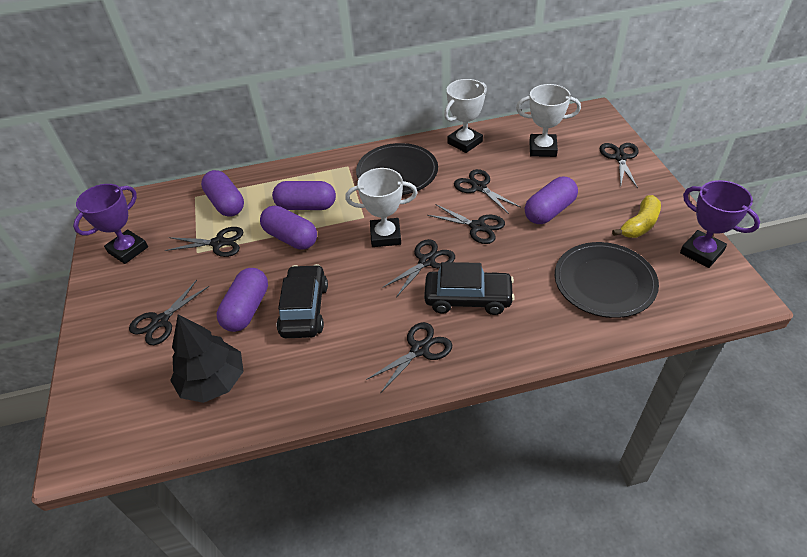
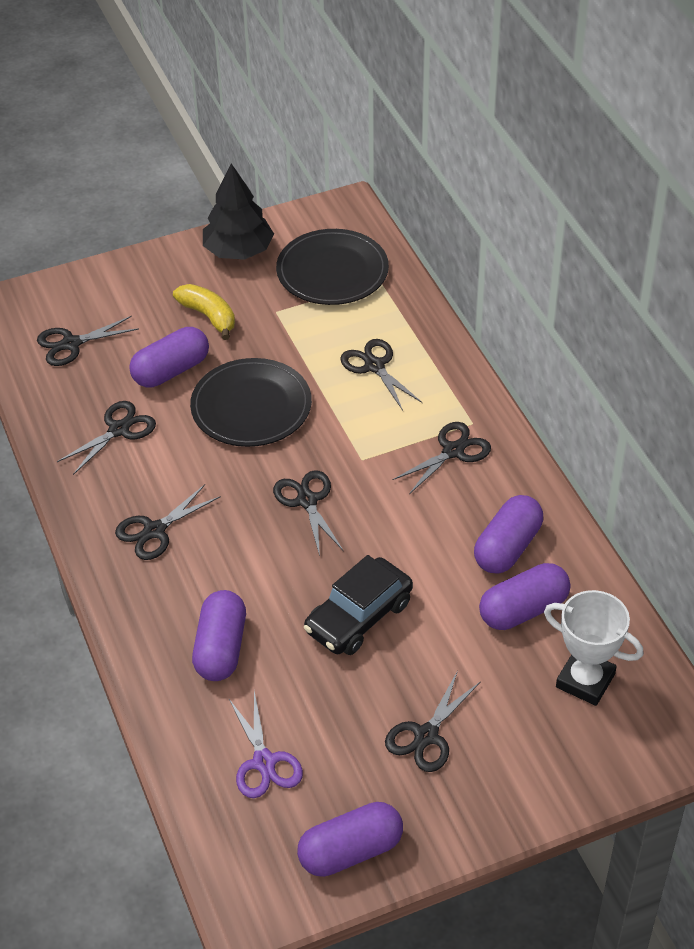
black car: 2 -> 1
purple scissors: 0 -> 1
purple trophy: 2 -> 0
white trophy: 3 -> 1

